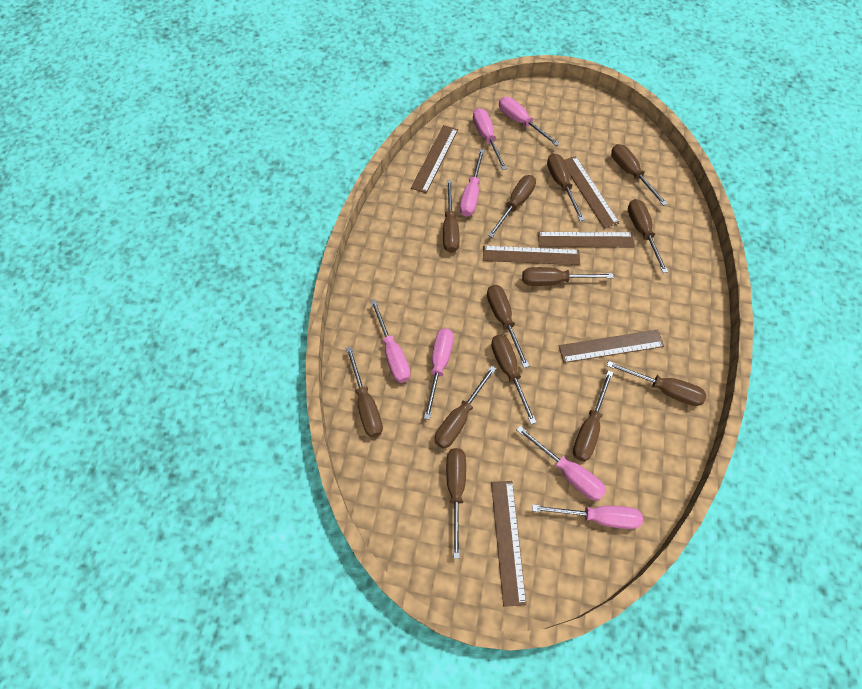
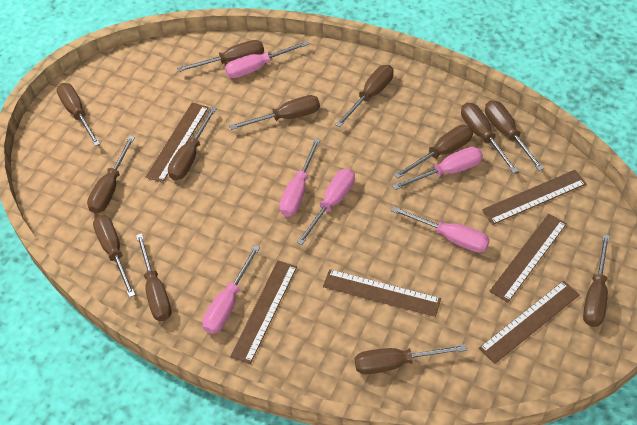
pink screwdriver: 7 -> 6

